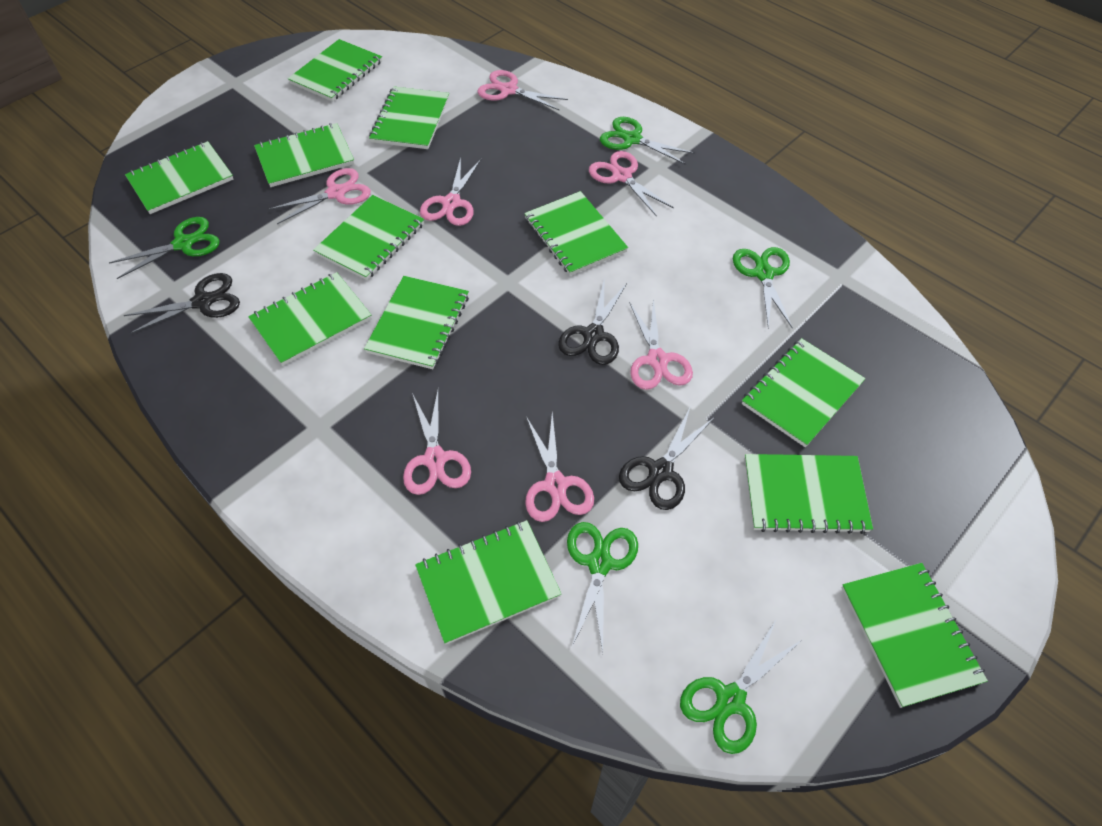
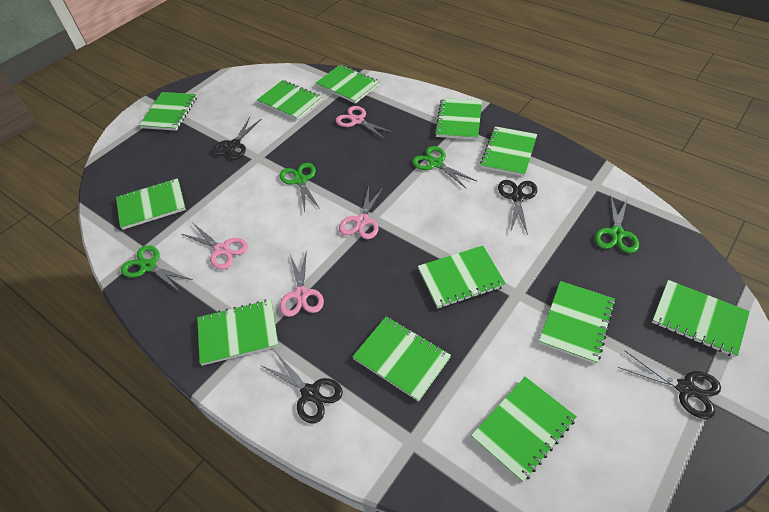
black scissors: 3 -> 4
green scissors: 5 -> 4
pink scissors: 7 -> 4

